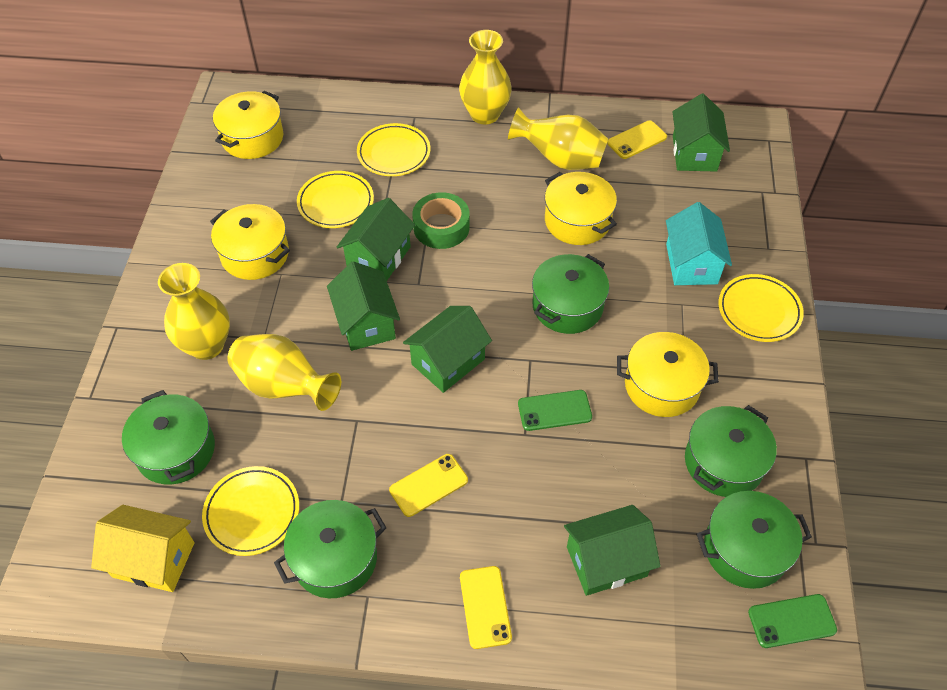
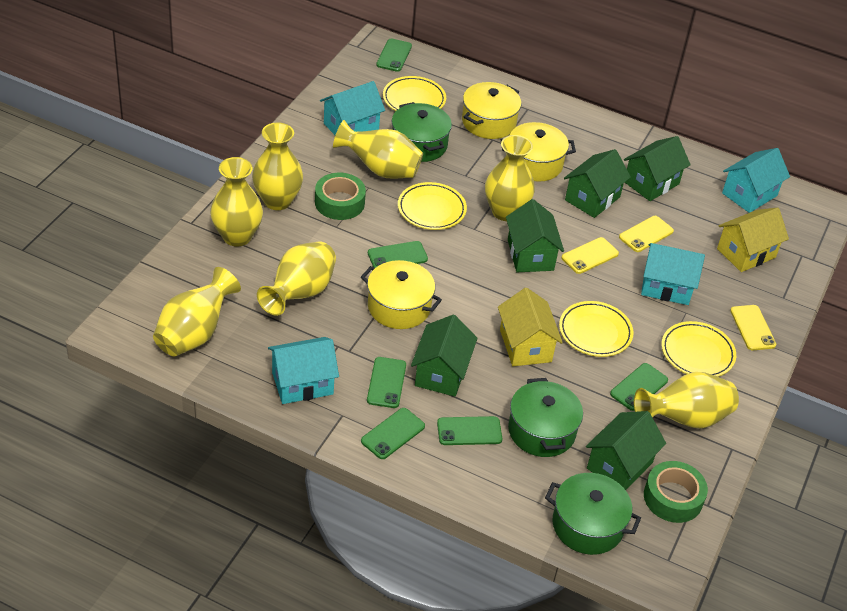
green phone: 2 -> 6
green pot: 5 -> 3
green tape: 1 -> 2
turquoise house: 1 -> 4
yellow house: 1 -> 2
yellow pot: 4 -> 3
yellow vase: 4 -> 7

